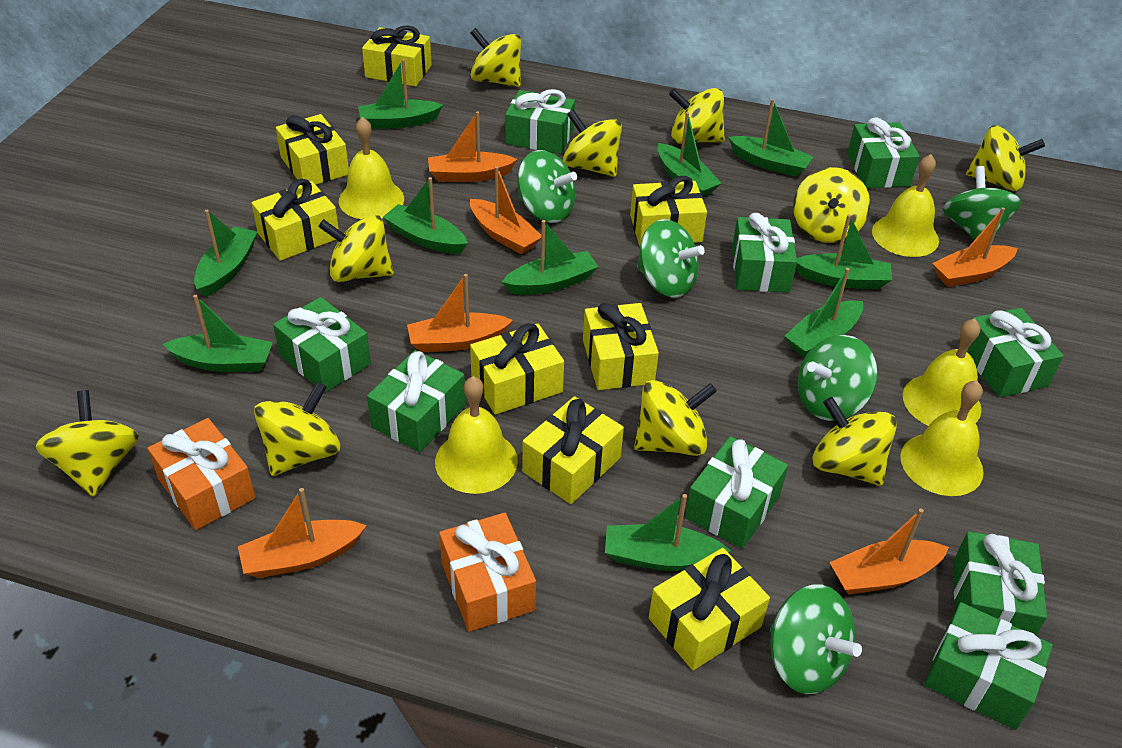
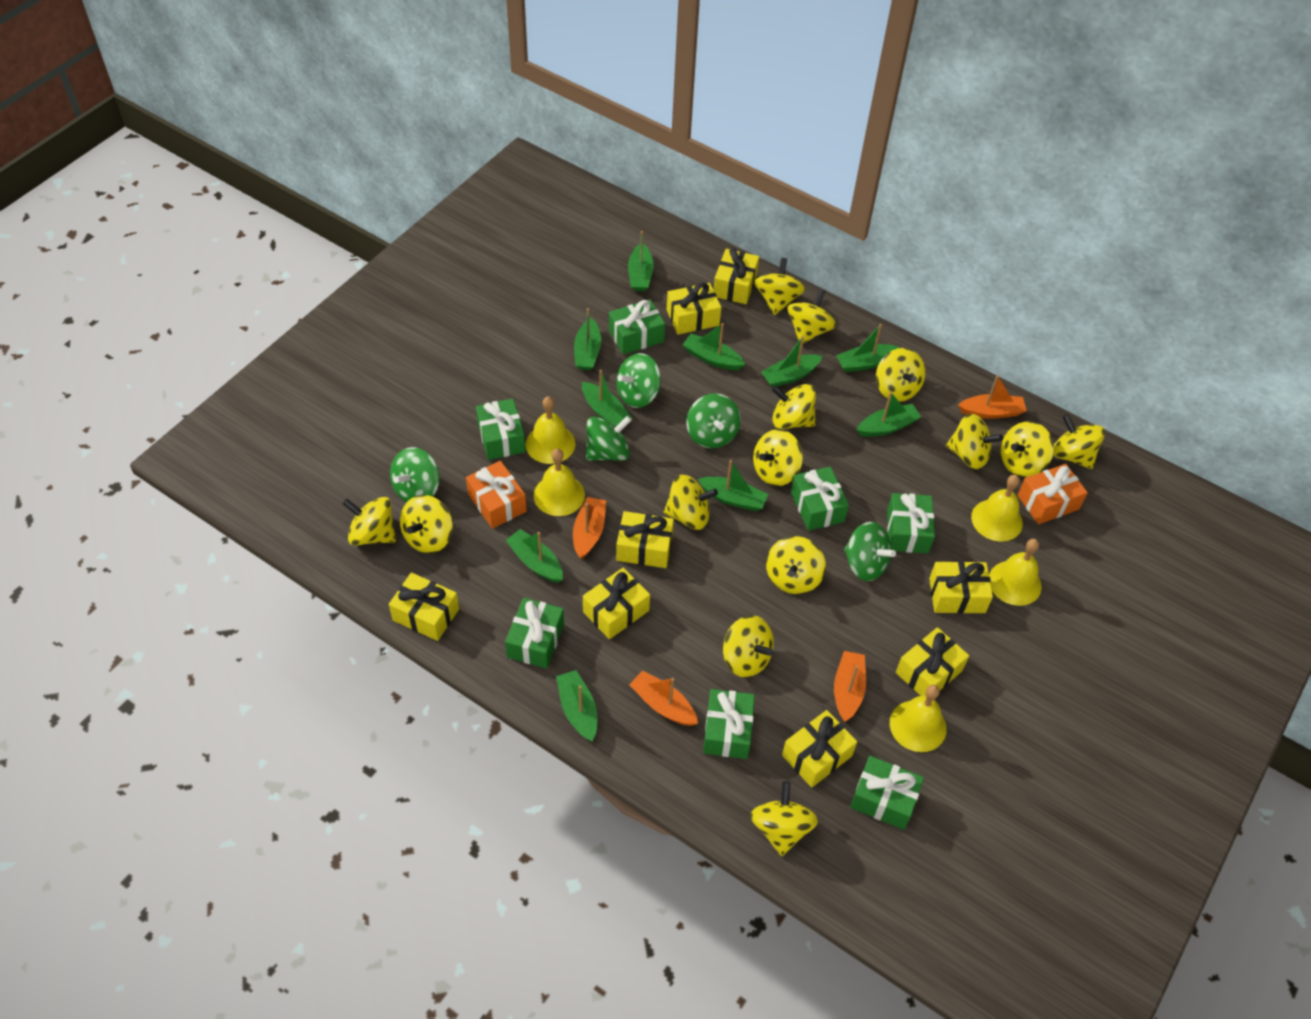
green gift: 9 -> 7
orange boat: 6 -> 4
yellow spinning top: 10 -> 14

